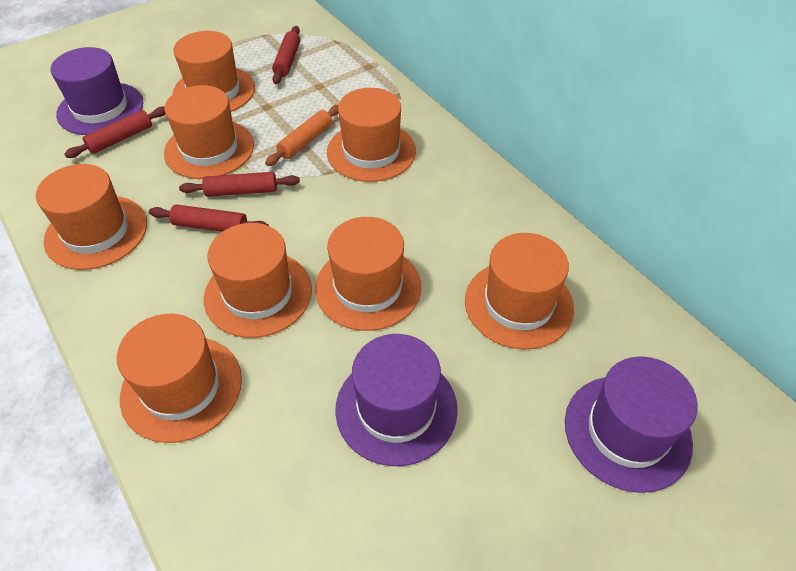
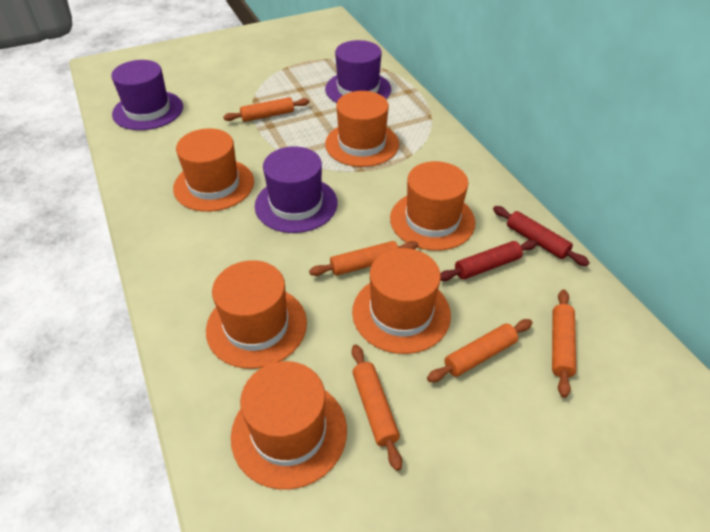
orange hat: 8 -> 6
orange rolling pin: 1 -> 5
red rolling pin: 4 -> 2

